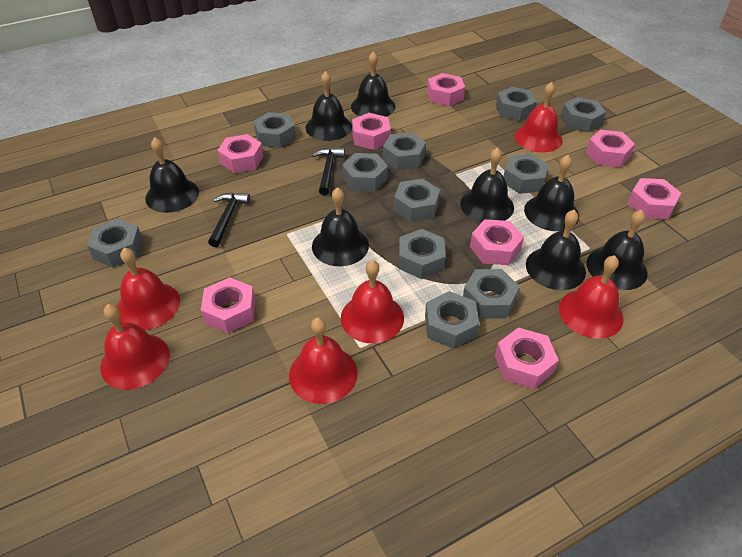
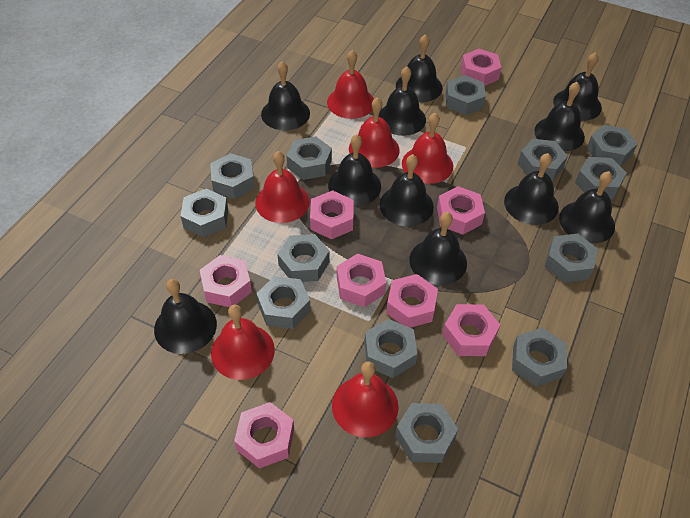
black bell: 8 -> 11
black hammer: 2 -> 0
grey nut: 11 -> 13

